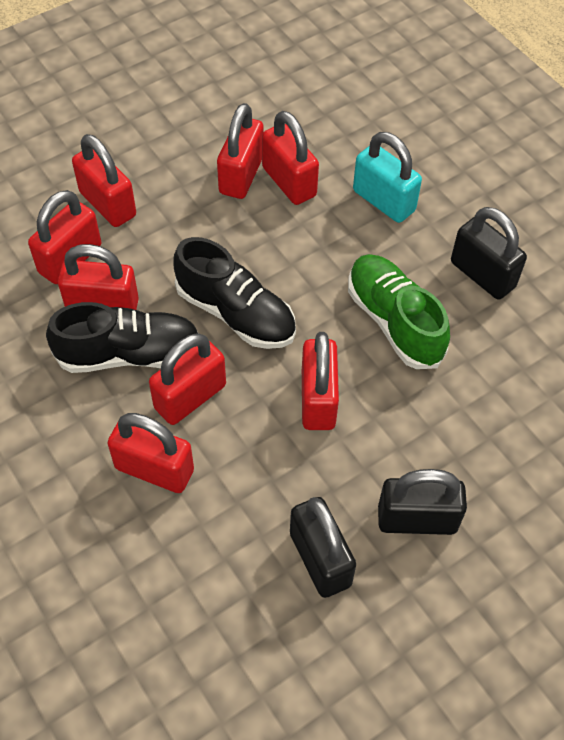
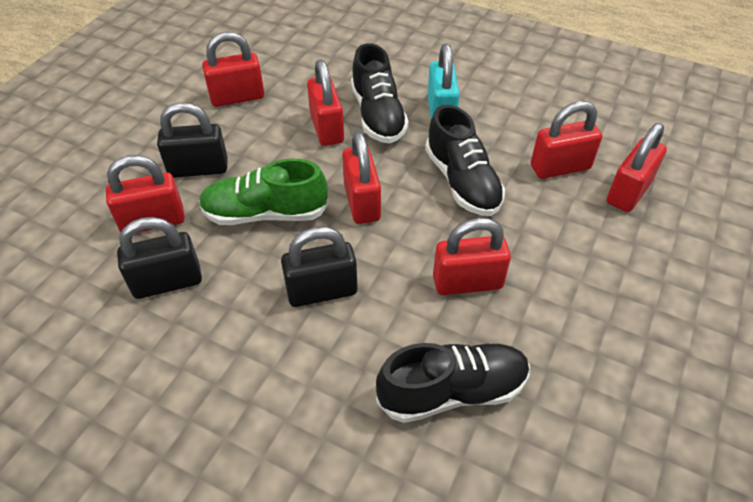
black shoe: 2 -> 3
red padlock: 8 -> 7

